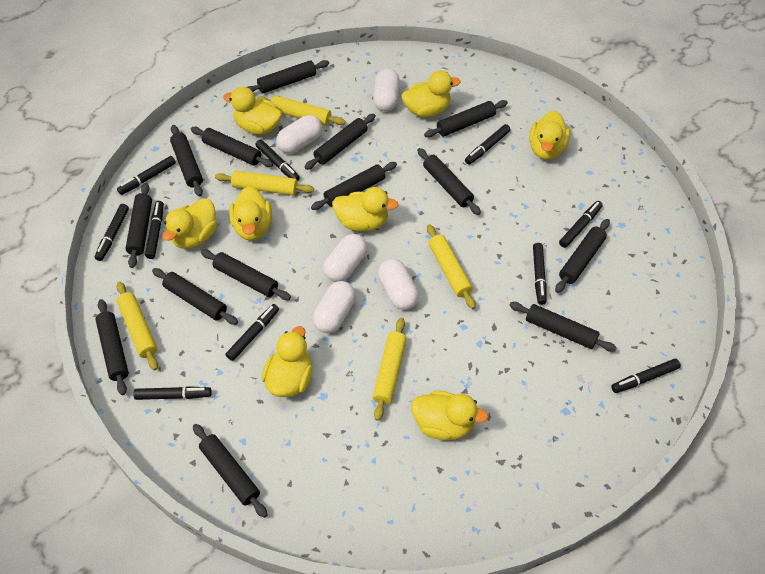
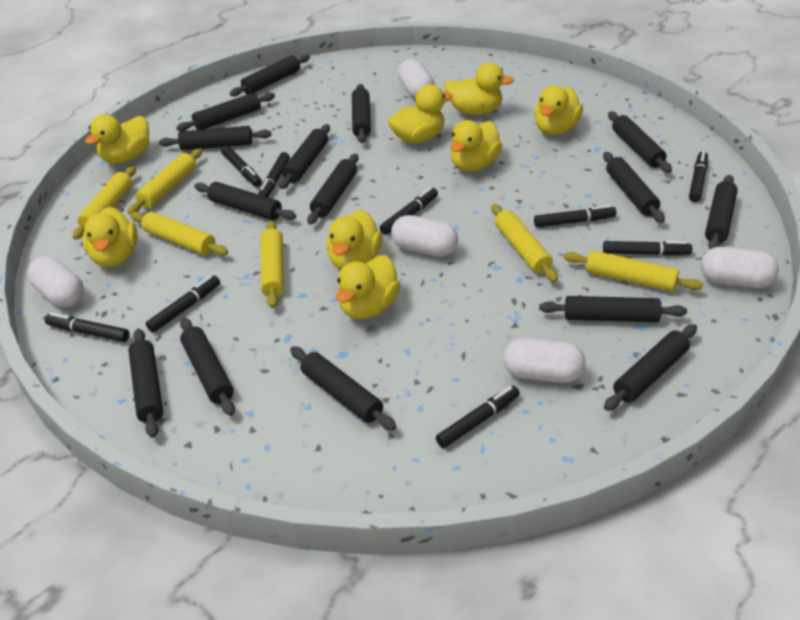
black marker: 10 -> 9
black rolling pin: 14 -> 15
yellow rolling pin: 5 -> 6

